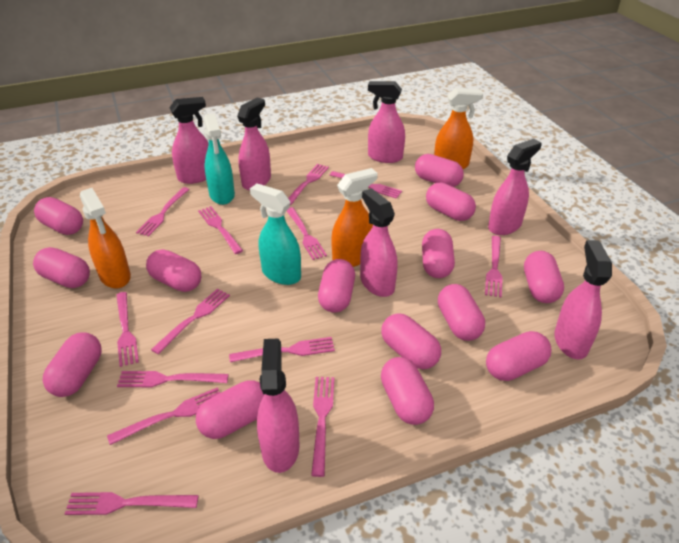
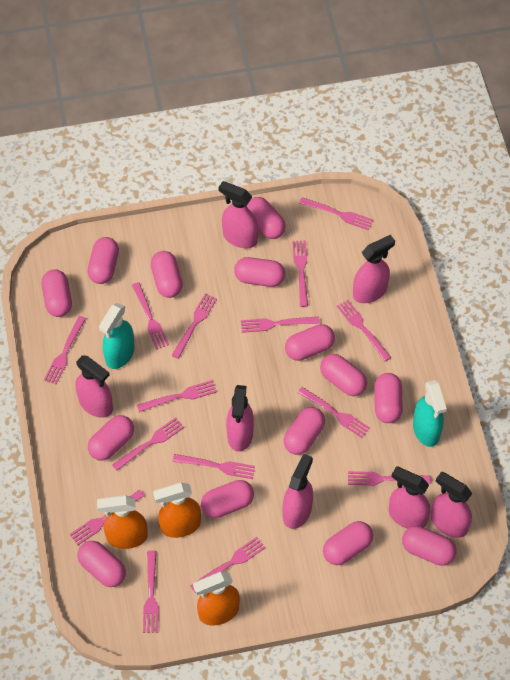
pink fork: 13 -> 15

